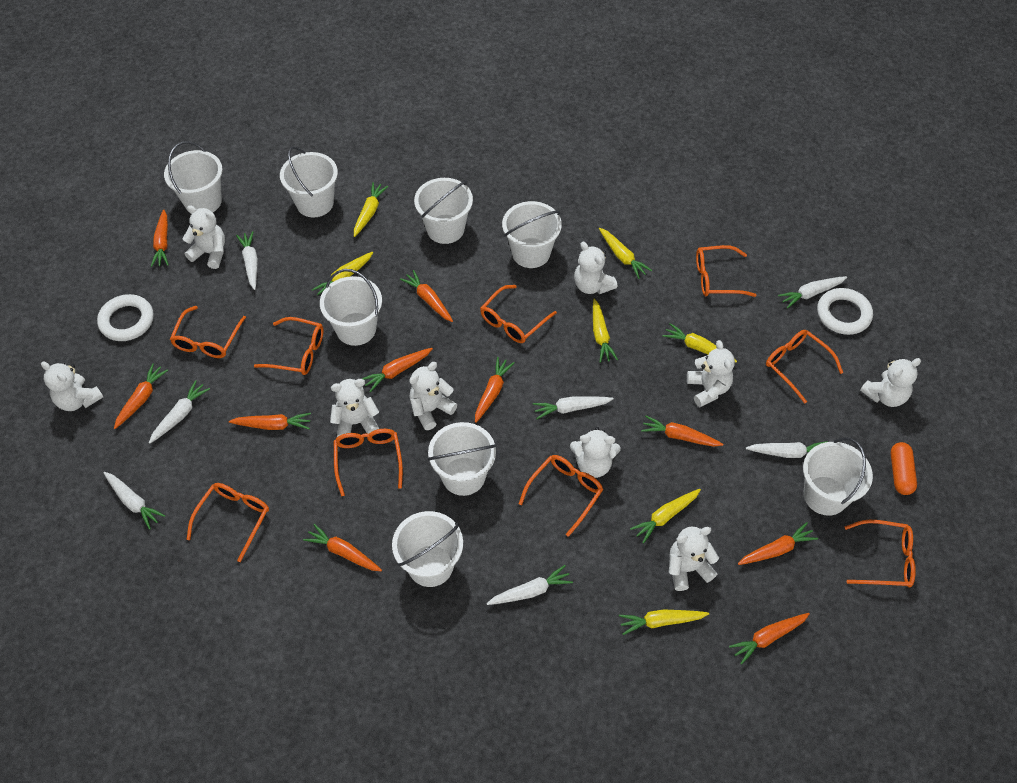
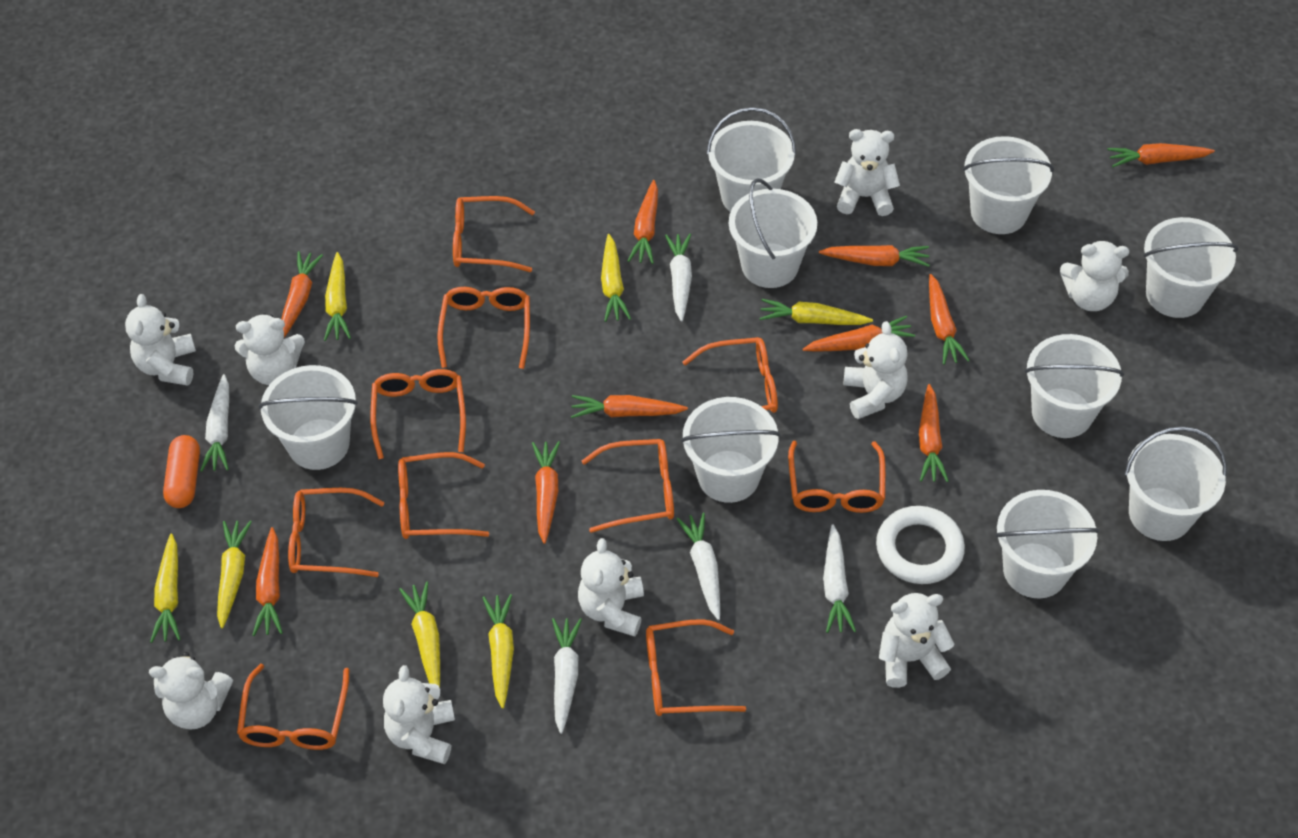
orange glasses: 9 -> 10
white bucket: 8 -> 9
white carrot: 7 -> 5
white ring: 2 -> 1

